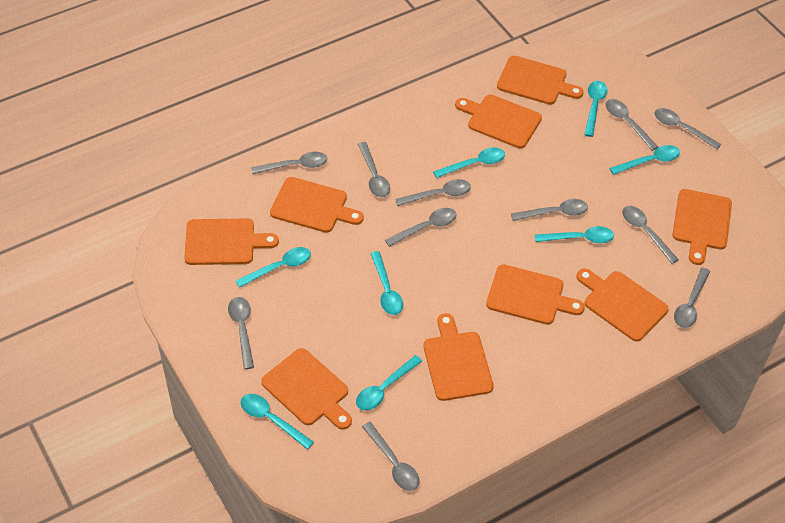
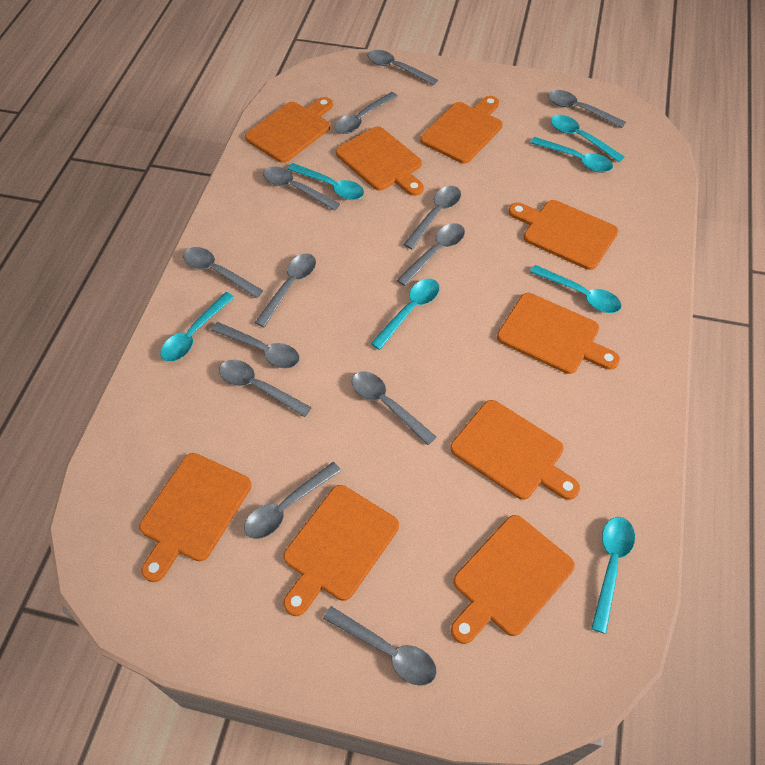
grey spoon: 11 -> 13
turquoise spoon: 8 -> 7

